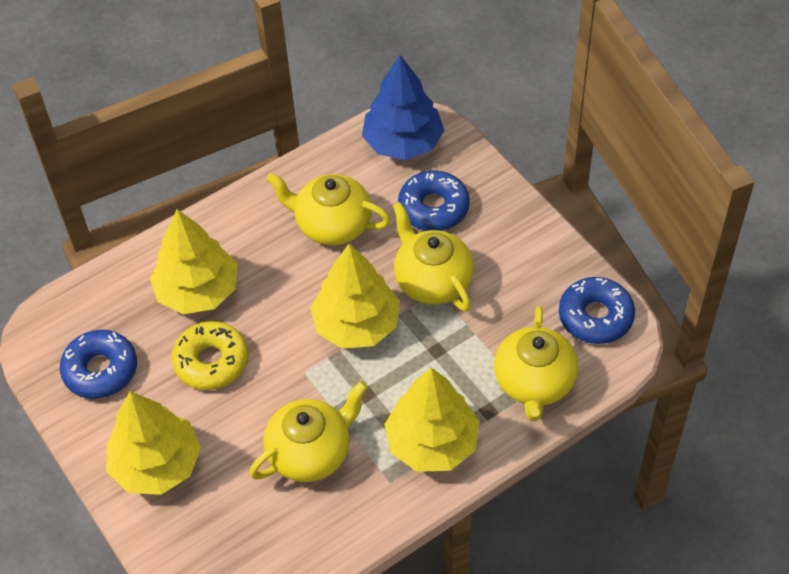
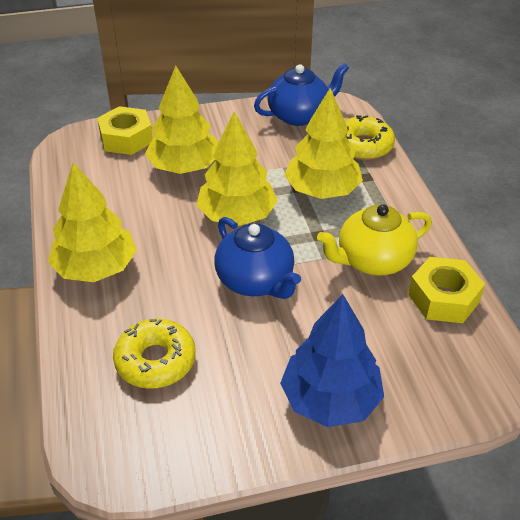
blue donut: 3 -> 0
blue teapot: 0 -> 2
yellow donut: 1 -> 2
yellow nut: 0 -> 2
yellow teapot: 4 -> 1

